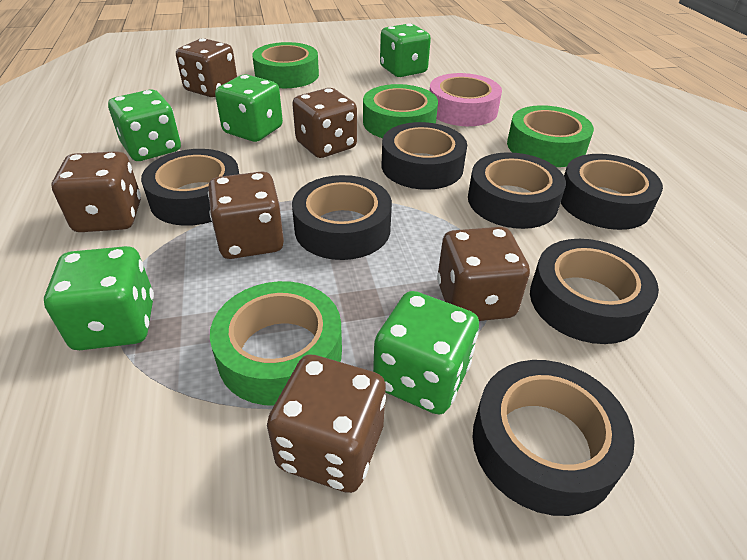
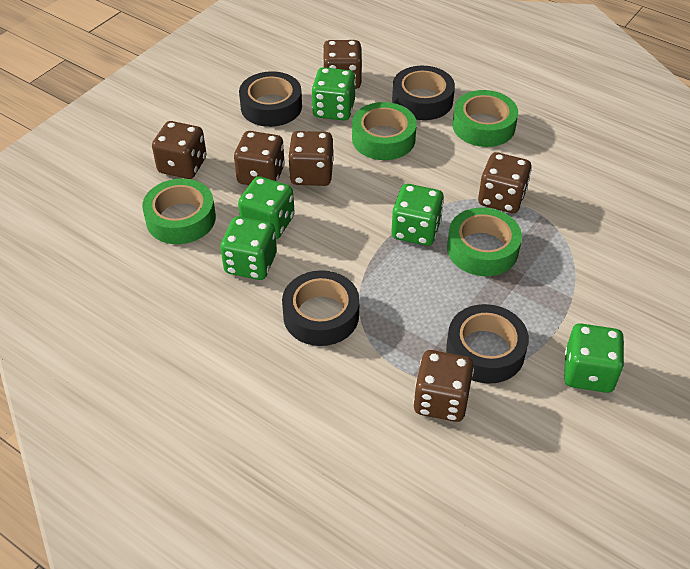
black tape: 7 -> 4
pink tape: 1 -> 0

